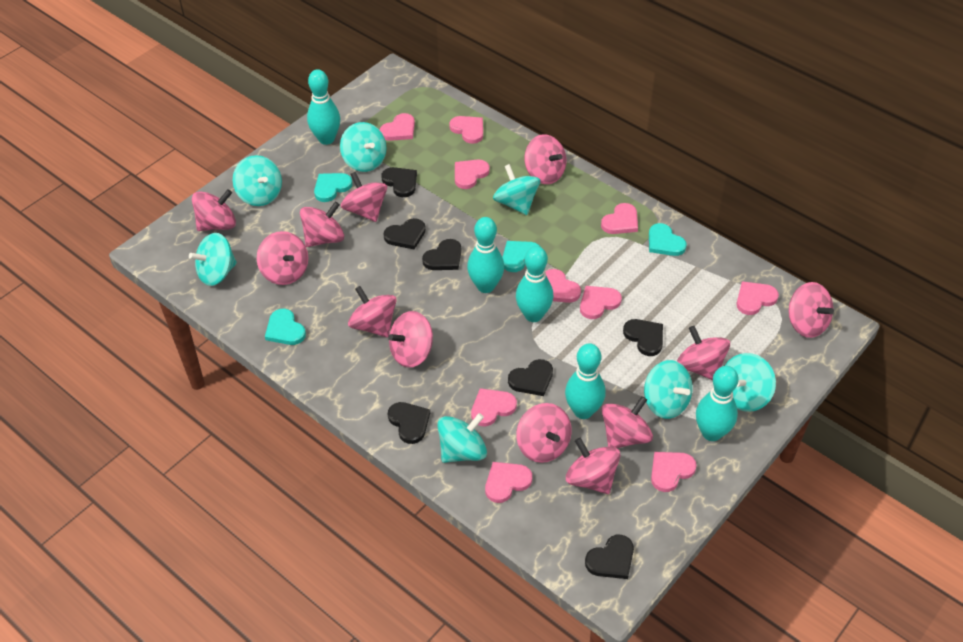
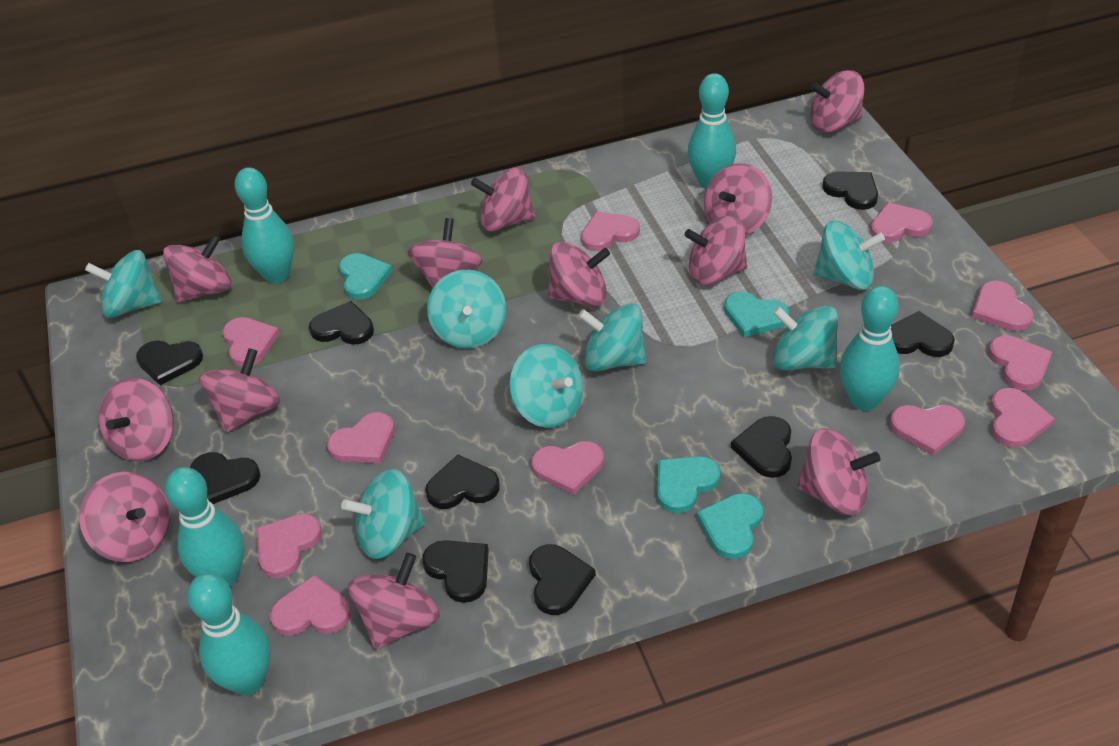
black heart: 7 -> 9
pink heart: 10 -> 11

